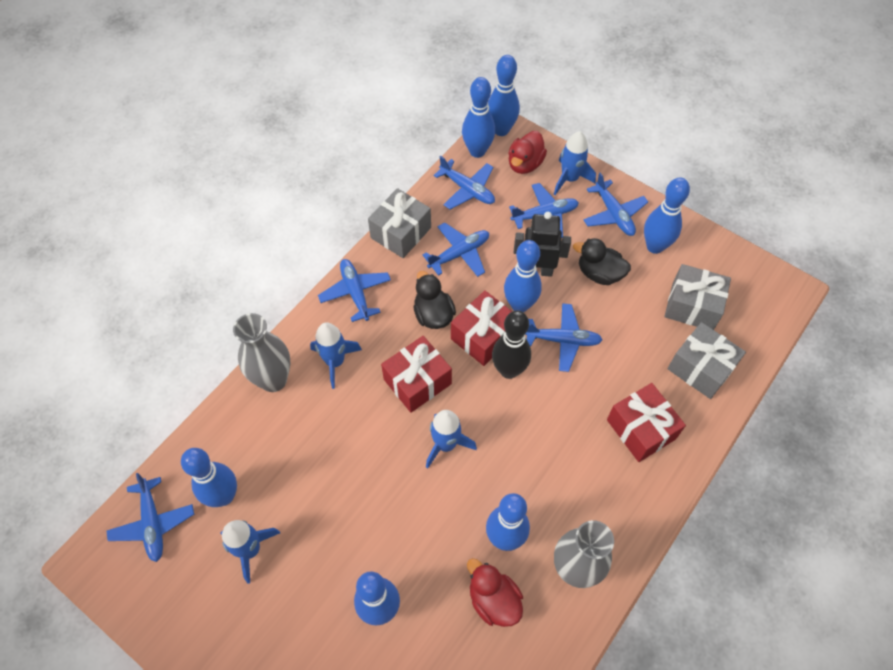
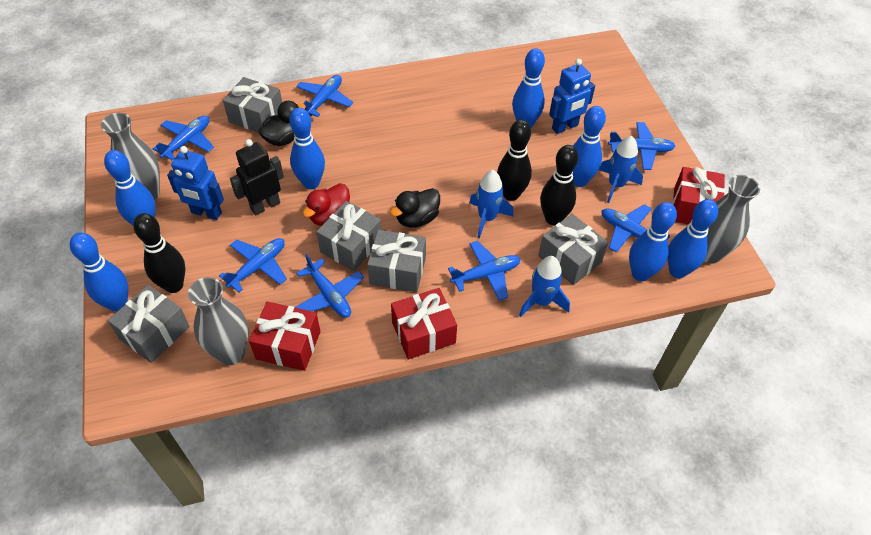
black bowling pin: 1 -> 3
blue robot: 0 -> 2
blue rocket: 4 -> 3
grey gift: 3 -> 5
grey vase: 2 -> 3
red duck: 2 -> 1

